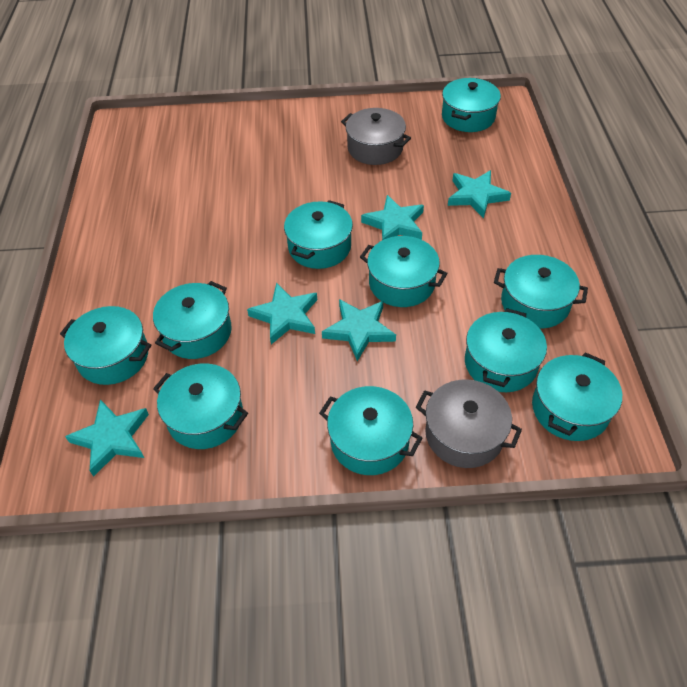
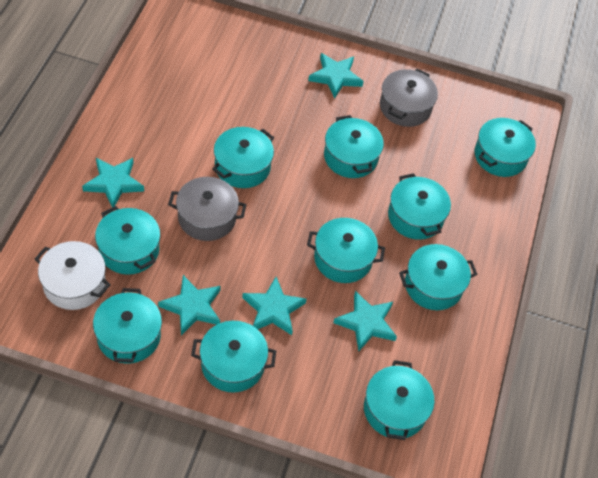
white pot: 0 -> 1

